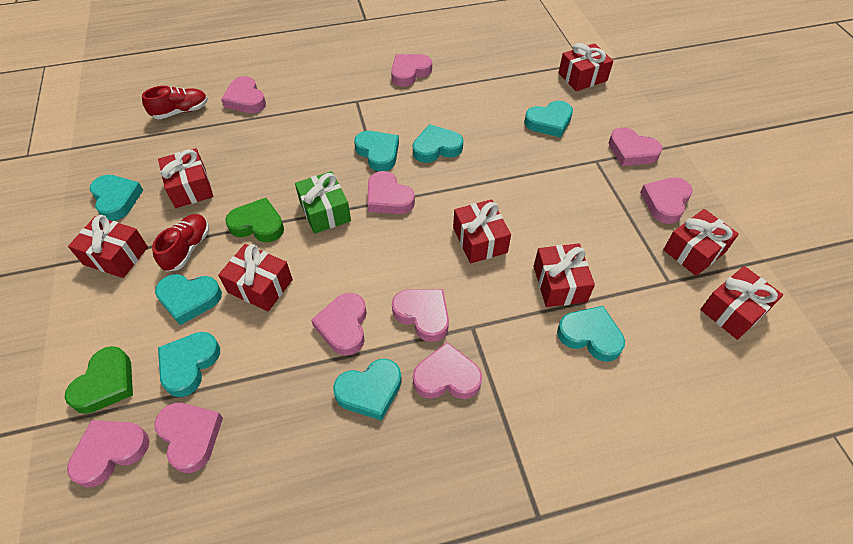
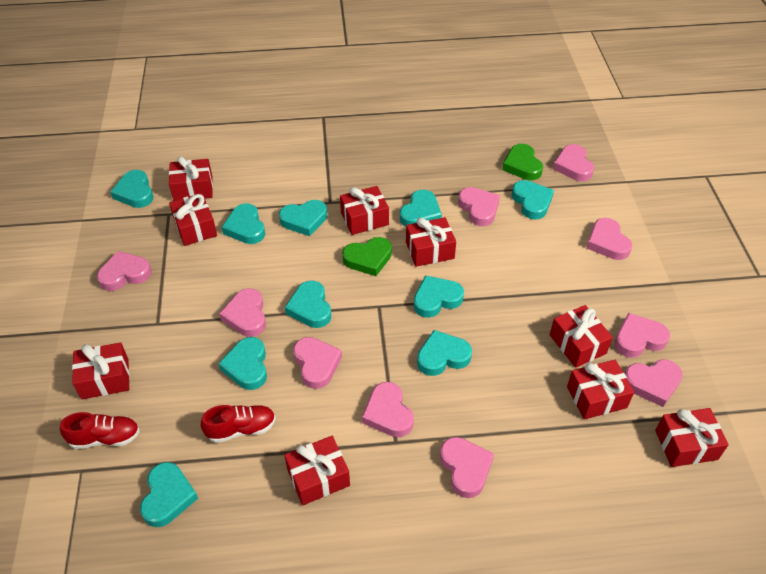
green gift: 1 -> 0
red gift: 8 -> 9
turquoise heart: 8 -> 10

